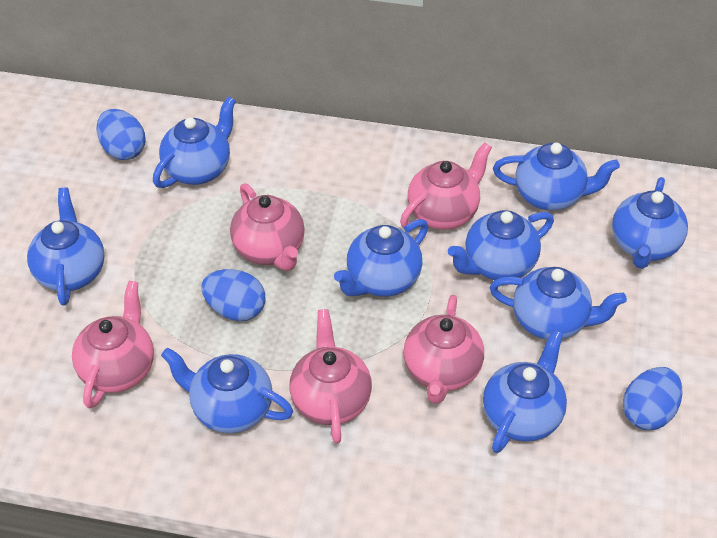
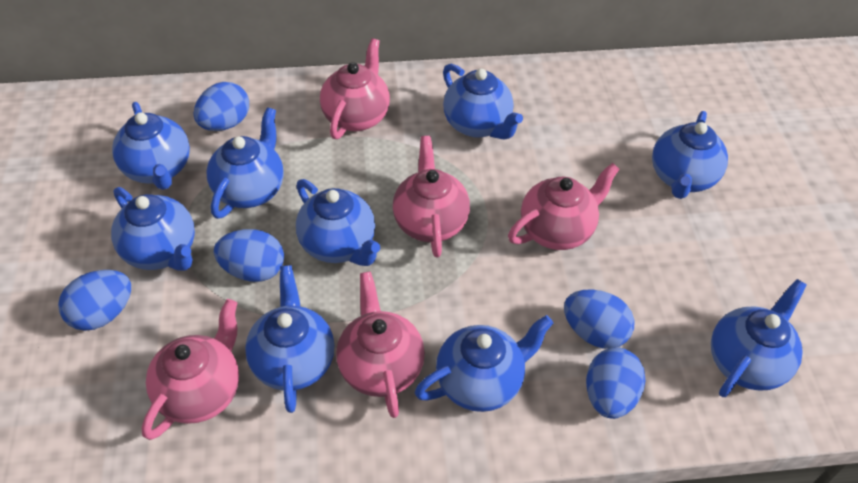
blue egg: 3 -> 5

